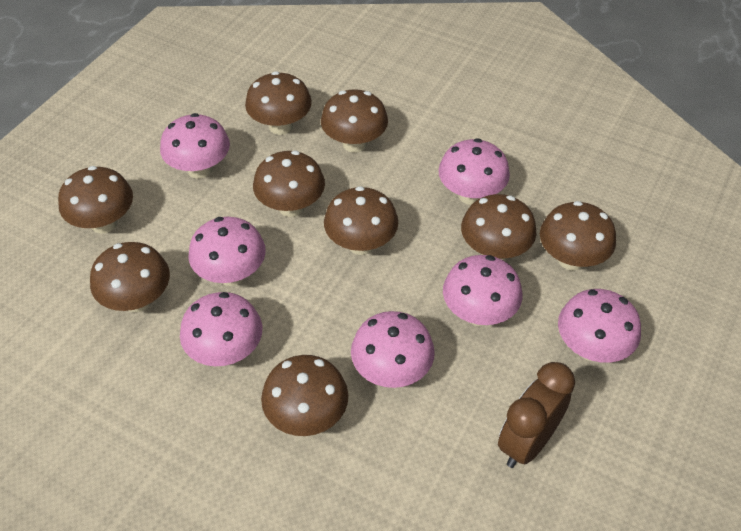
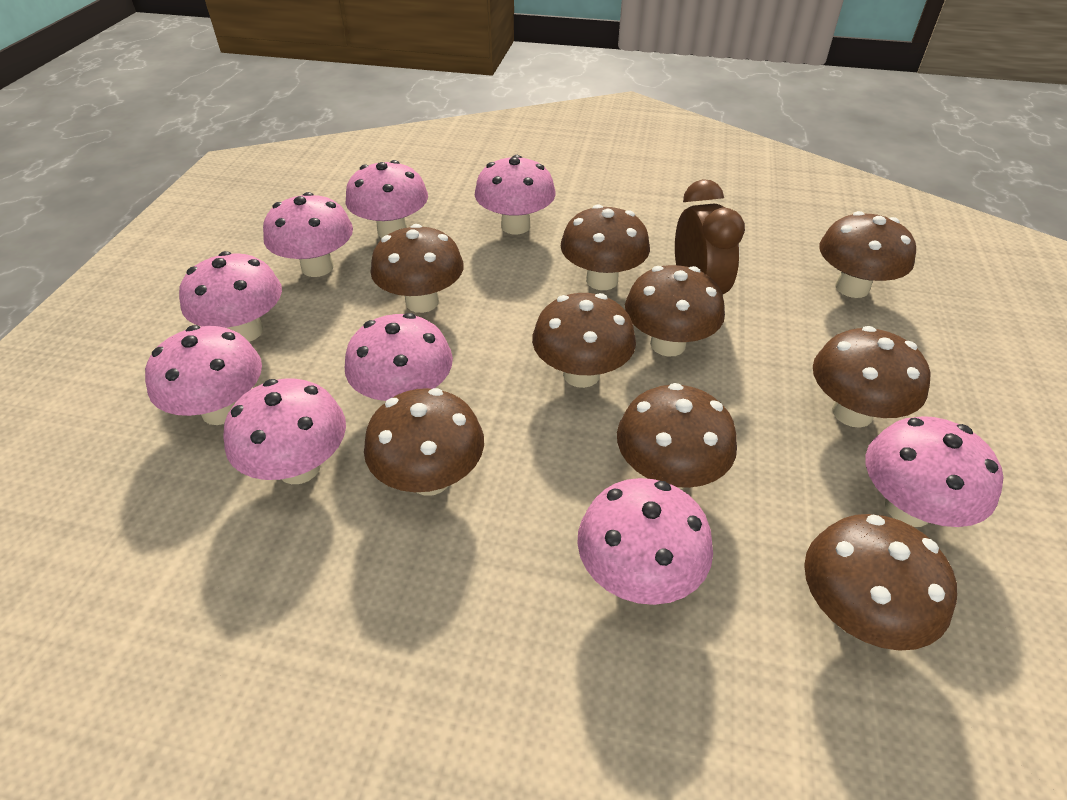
pink mushroom: 7 -> 9

